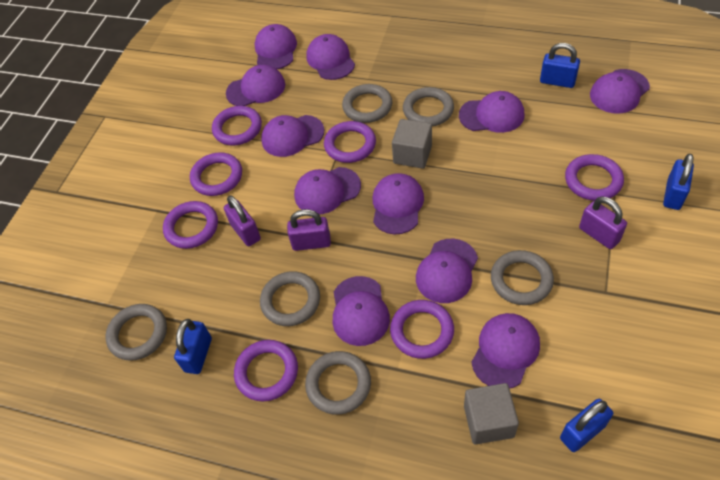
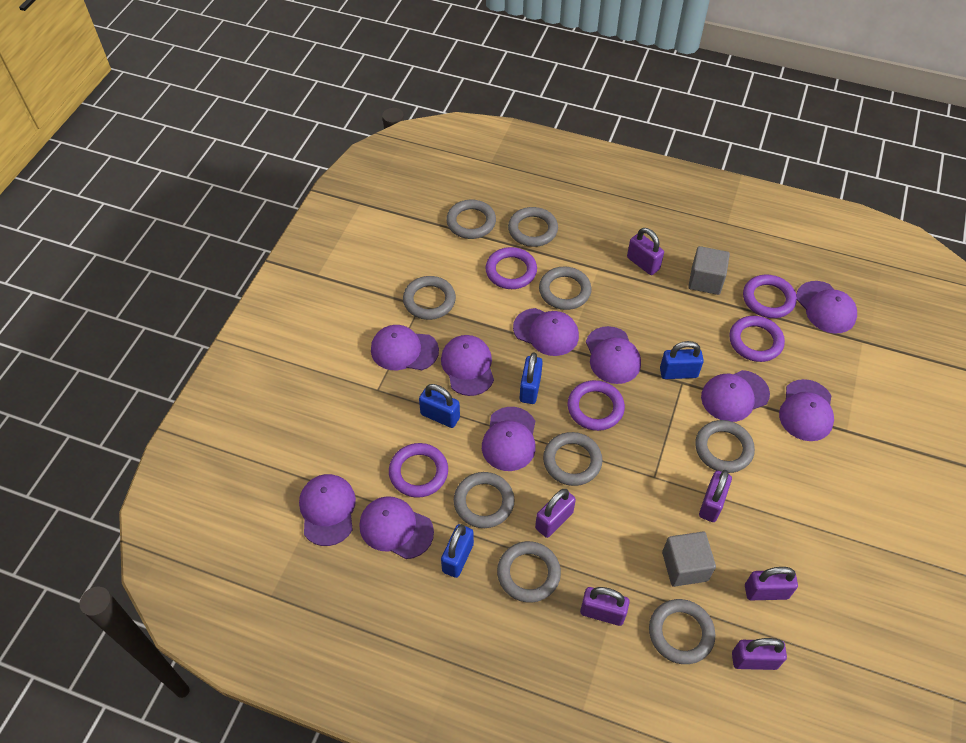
grey ring: 6 -> 9
purple cap: 11 -> 10
purple padlock: 3 -> 6
purple ring: 7 -> 5

